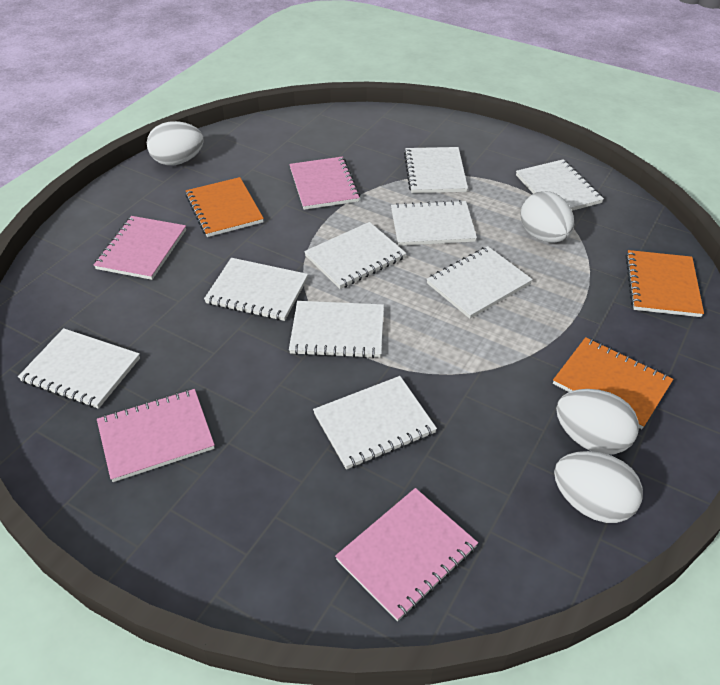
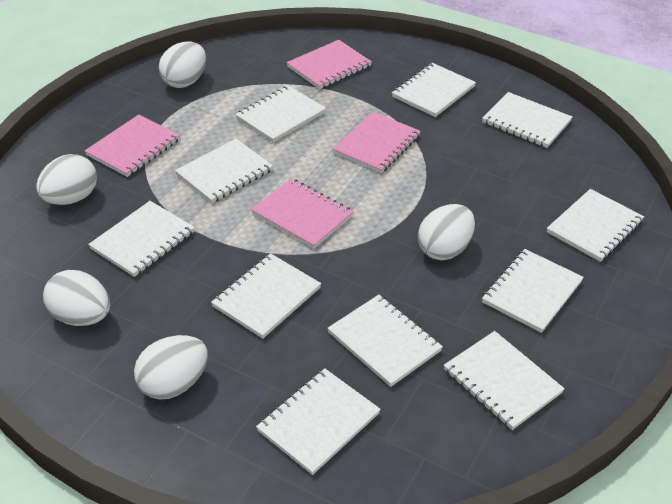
orange notebook: 3 -> 0
white egg: 4 -> 5
white notebook: 9 -> 11

